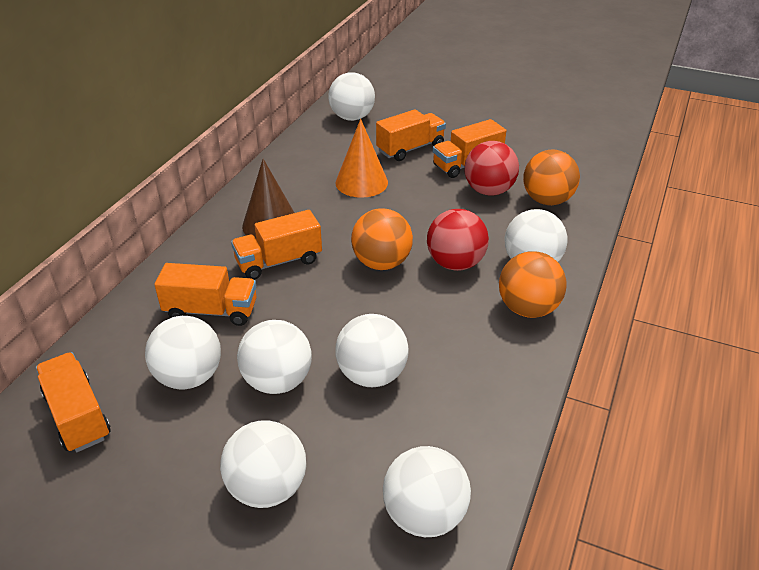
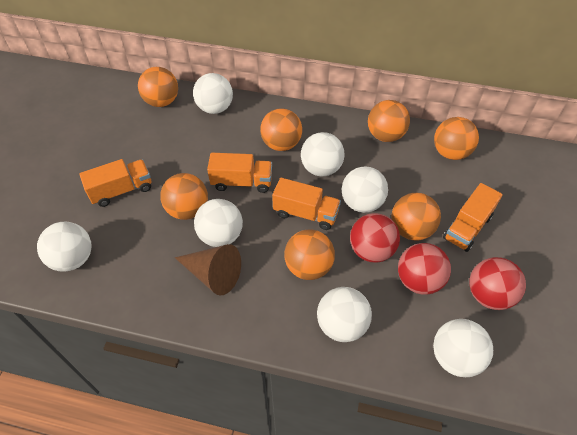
orange ball: 3 -> 7
orange cone: 1 -> 0
orange truck: 5 -> 4
red ball: 2 -> 3

